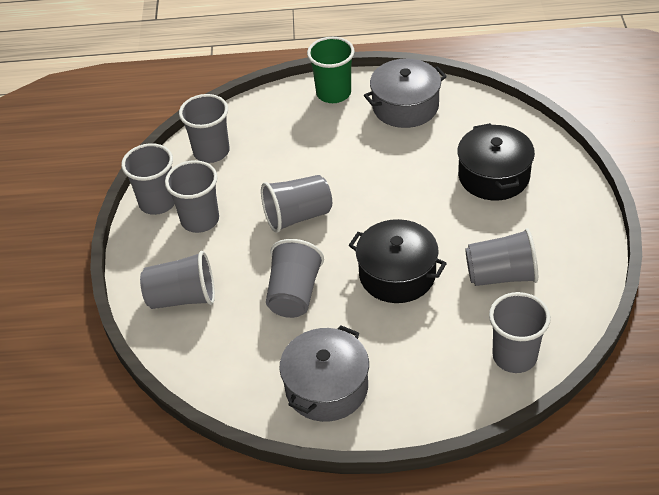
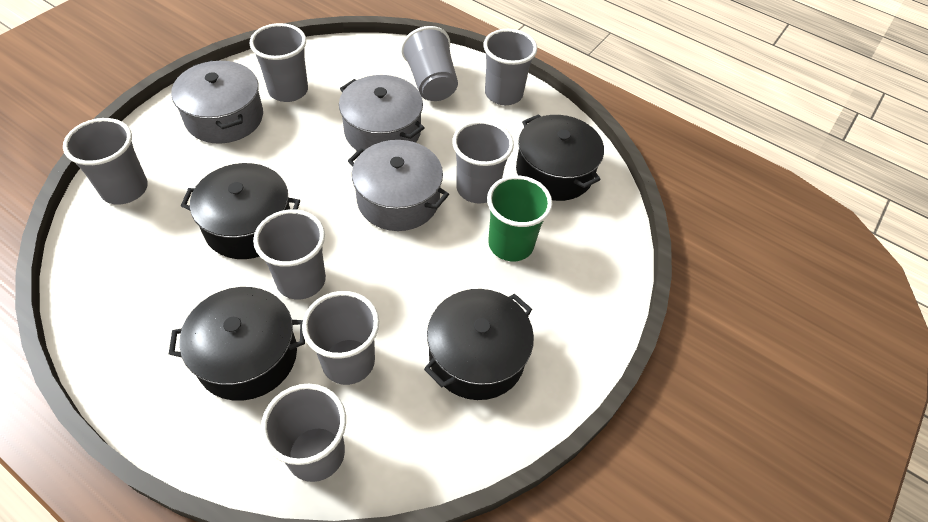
black pot: 2 -> 4
grey pot: 2 -> 3

